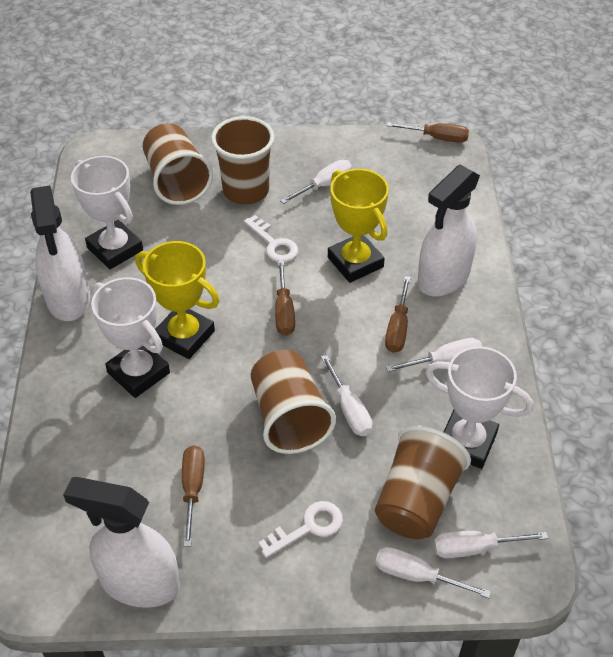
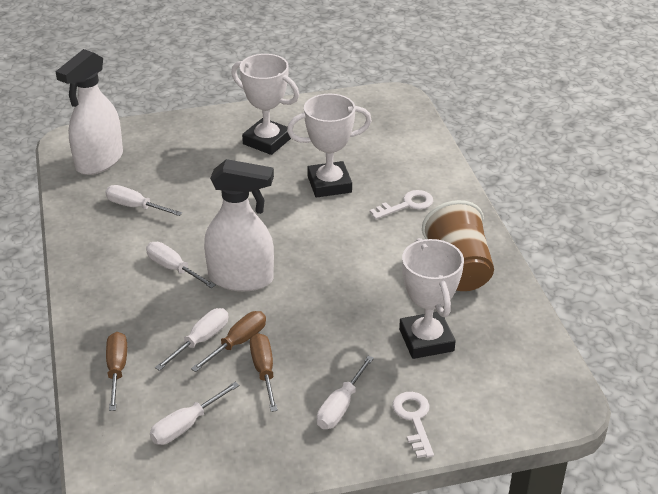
brown cup: 4 -> 1
brown screwdriver: 4 -> 3
white spray bottle: 3 -> 2
yellow trophy: 2 -> 0

